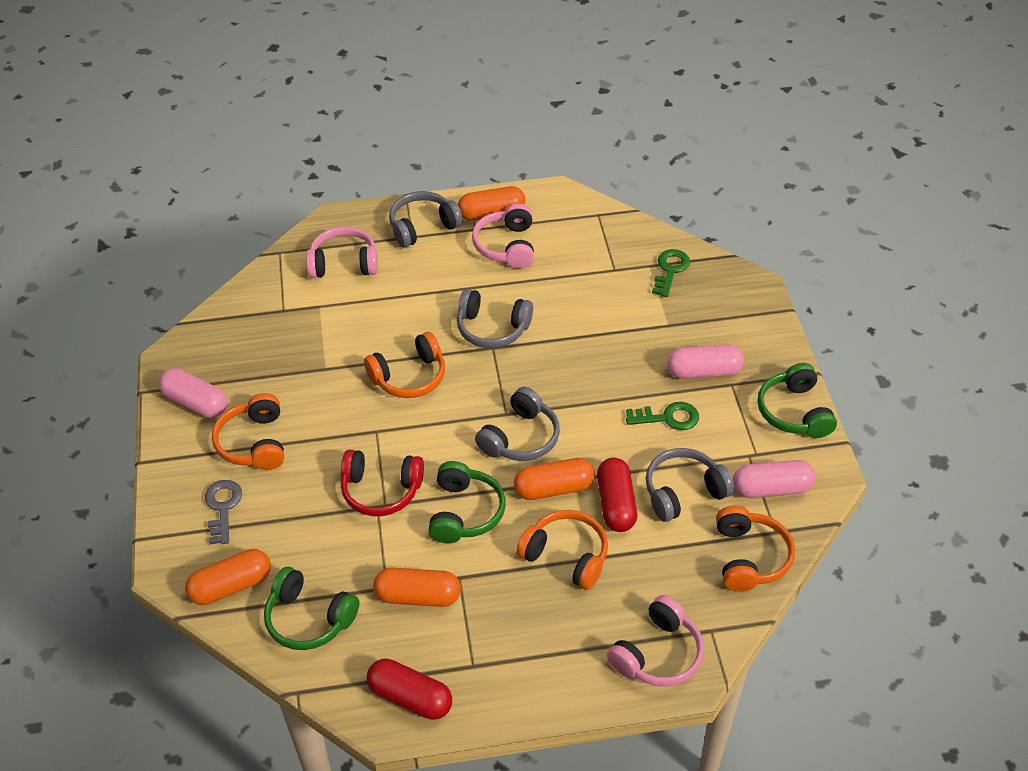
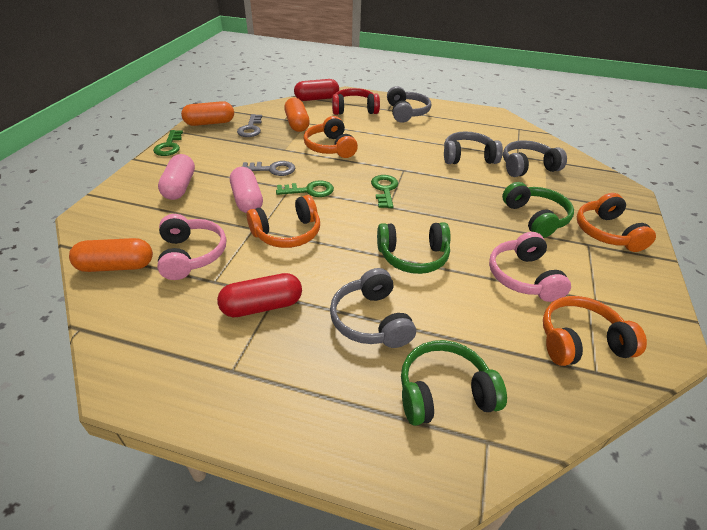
green key: 2 -> 3
grey key: 1 -> 2
orange capsule: 4 -> 3
pink capsule: 3 -> 2
pink headphones: 3 -> 2

